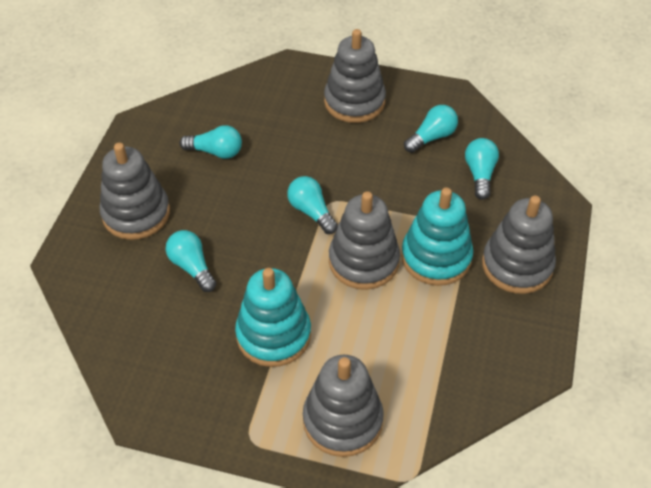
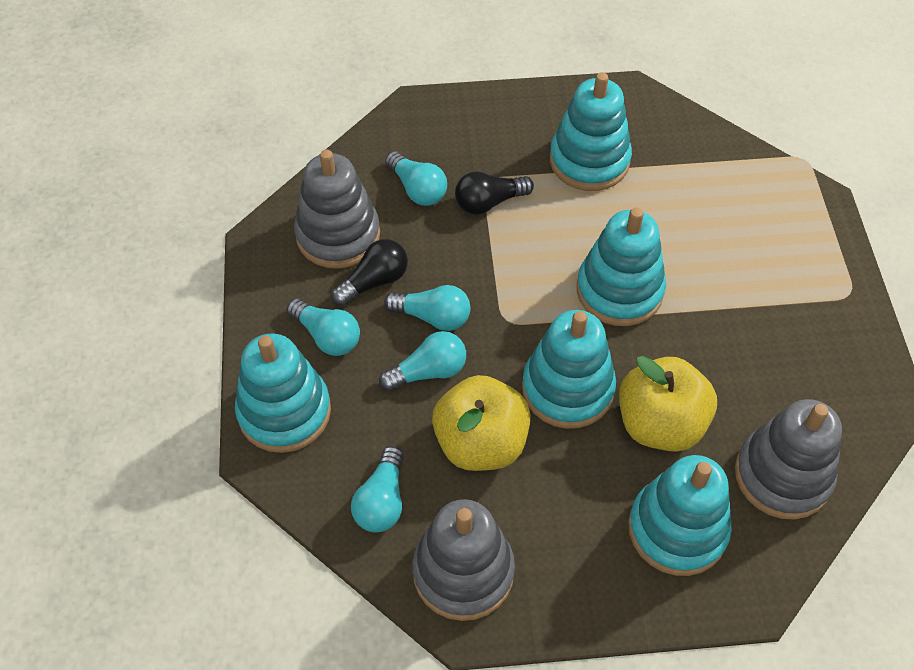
black light bulb: 0 -> 2
grey stacking toy: 5 -> 3
turquoise stacking toy: 2 -> 5
yellow apple: 0 -> 2

